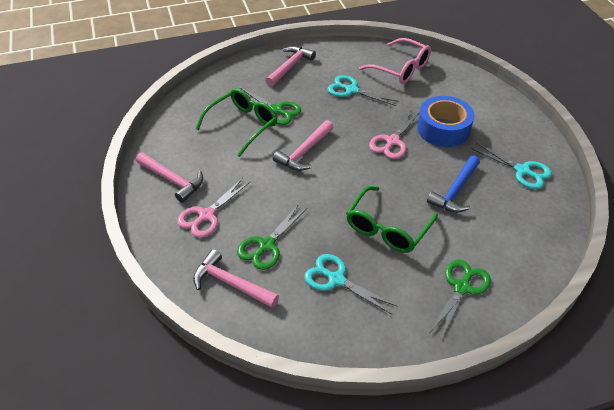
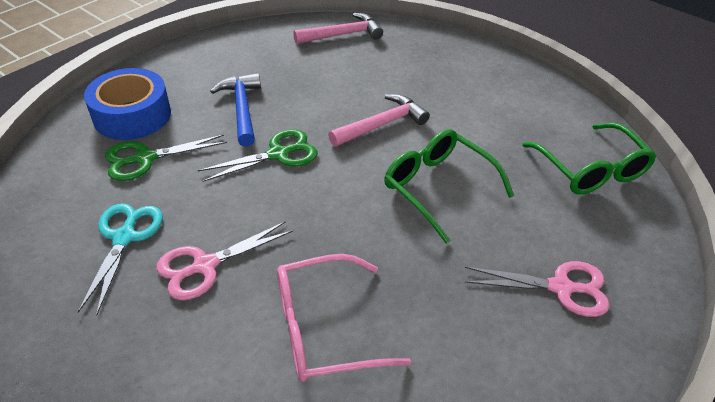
green scissors: 3 -> 2
pink hammer: 4 -> 2
turquoise scissors: 3 -> 1

